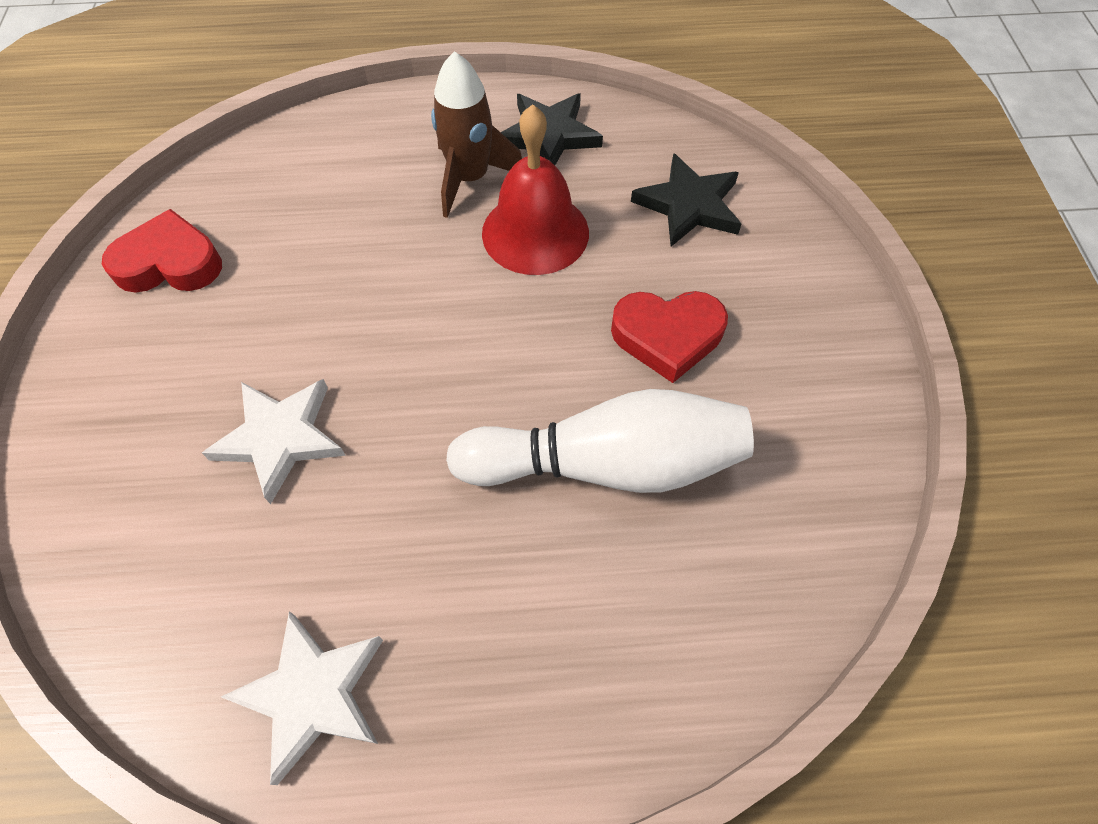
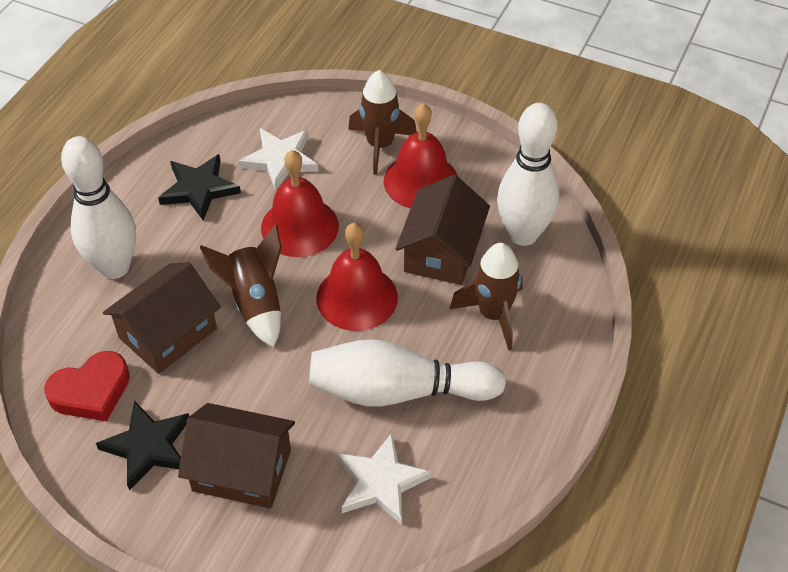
brown house: 0 -> 3
brown rocket: 1 -> 3
red bell: 1 -> 3
red heart: 2 -> 1
white bowling pin: 1 -> 3

